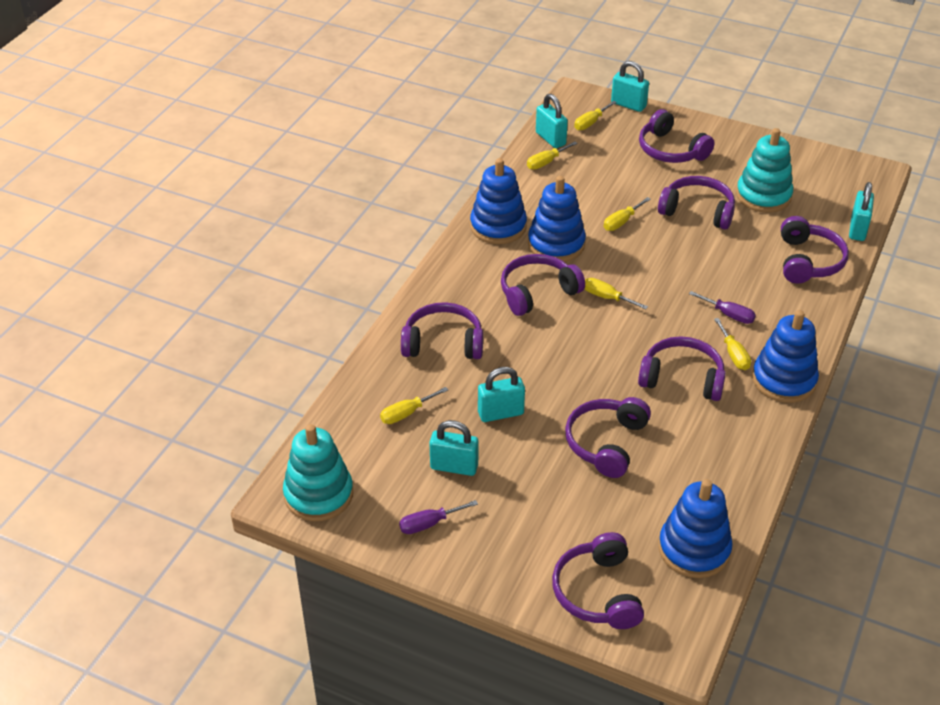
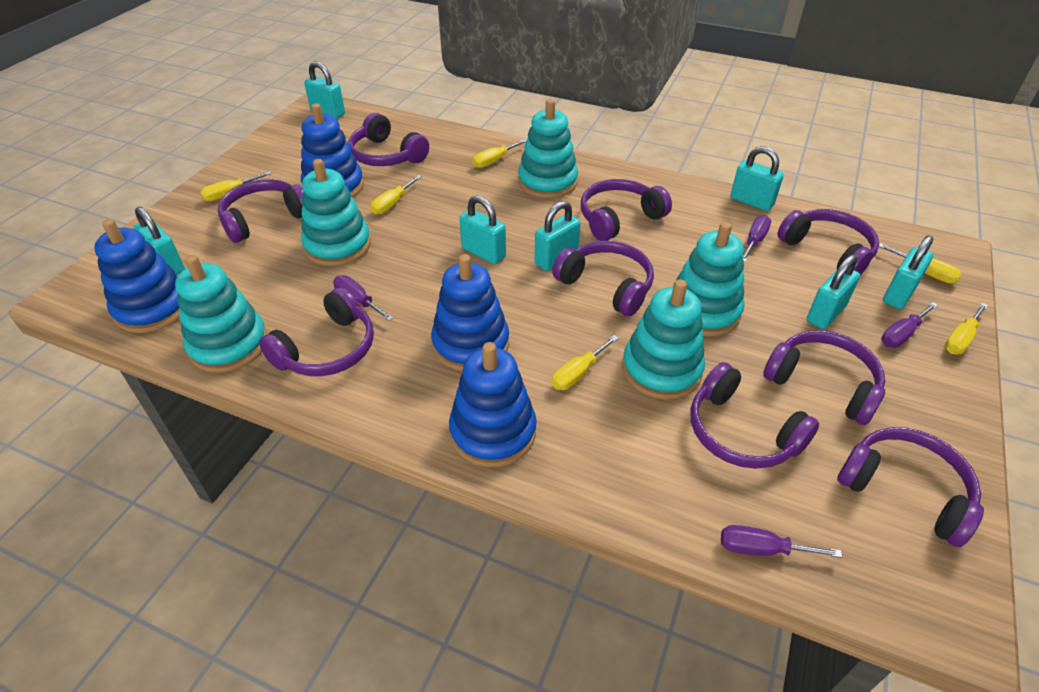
purple headphones: 8 -> 9
purple screwdriver: 2 -> 4
turquoise padlock: 5 -> 7
turquoise stacking toy: 2 -> 5

